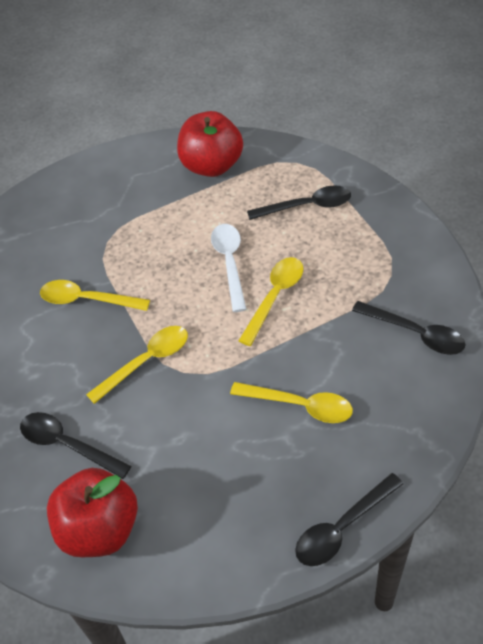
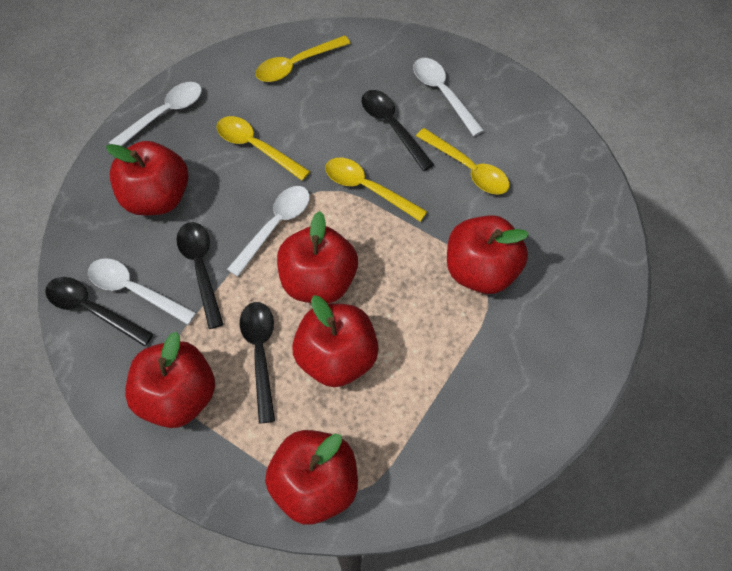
red apple: 2 -> 6
white spoon: 1 -> 4

